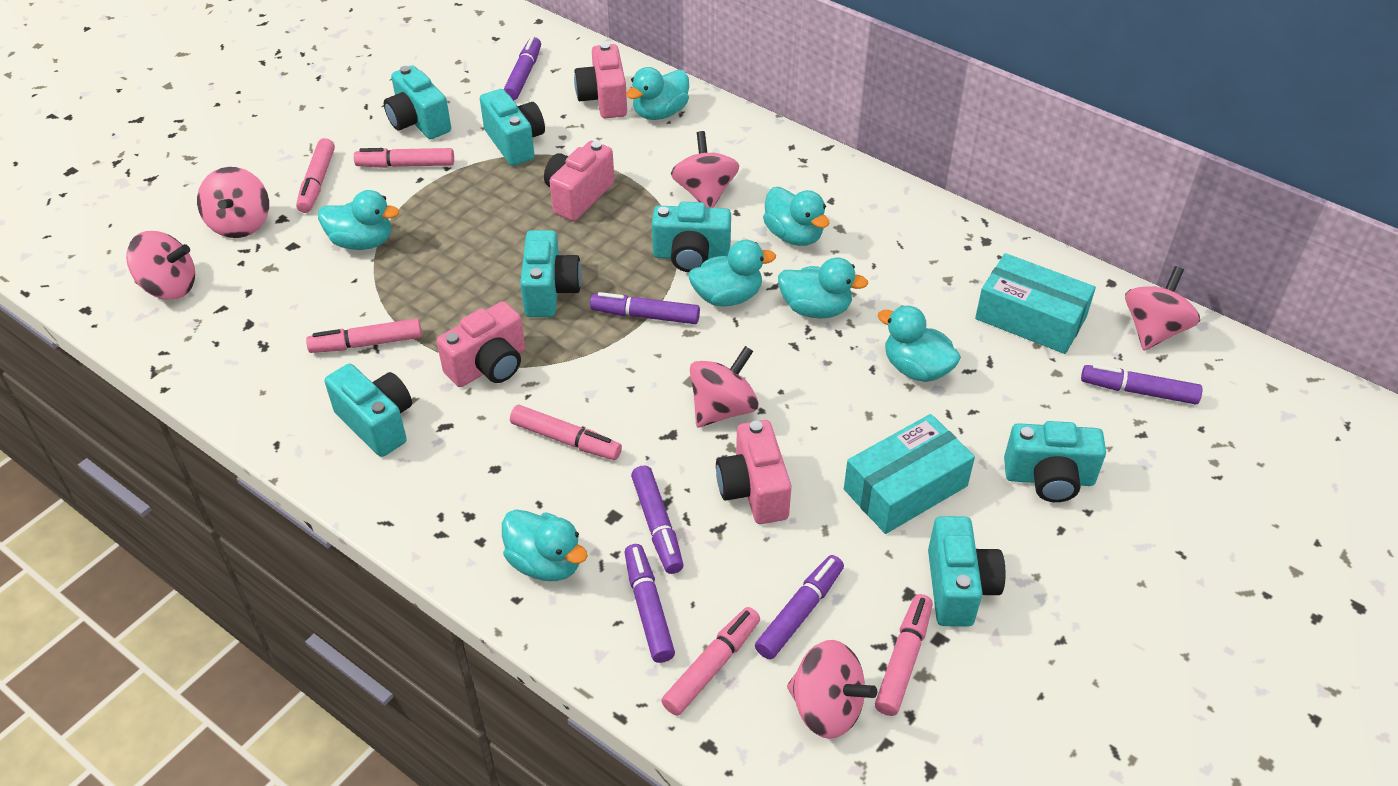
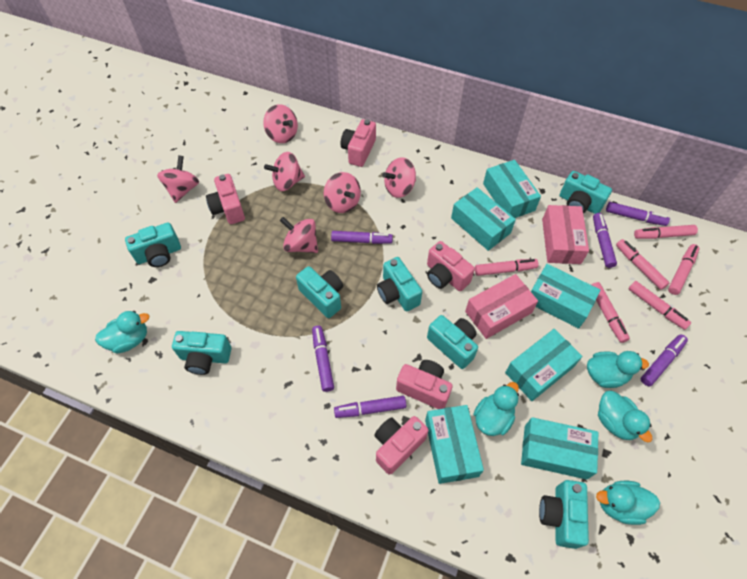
pink box: 0 -> 2
pink camera: 4 -> 5
turquoise box: 2 -> 6
turquoise duck: 7 -> 5

